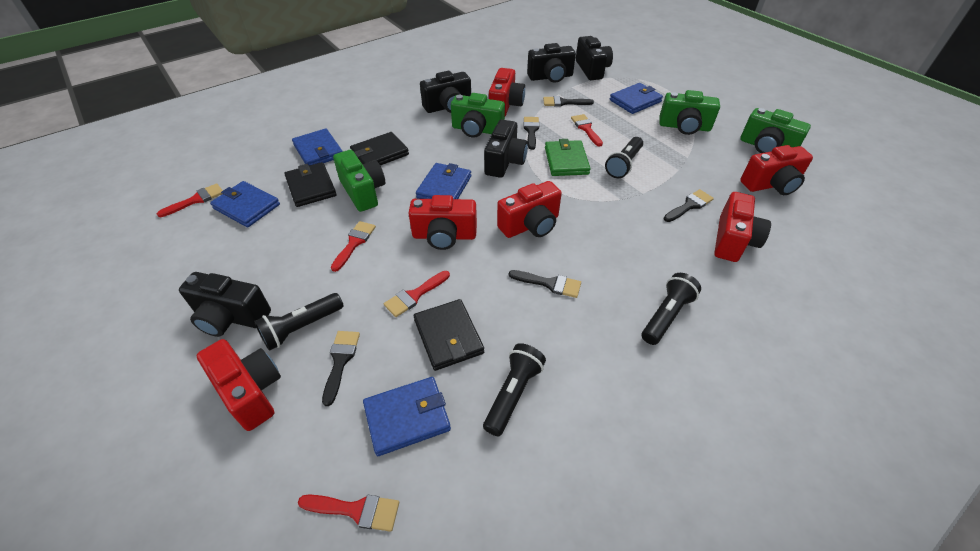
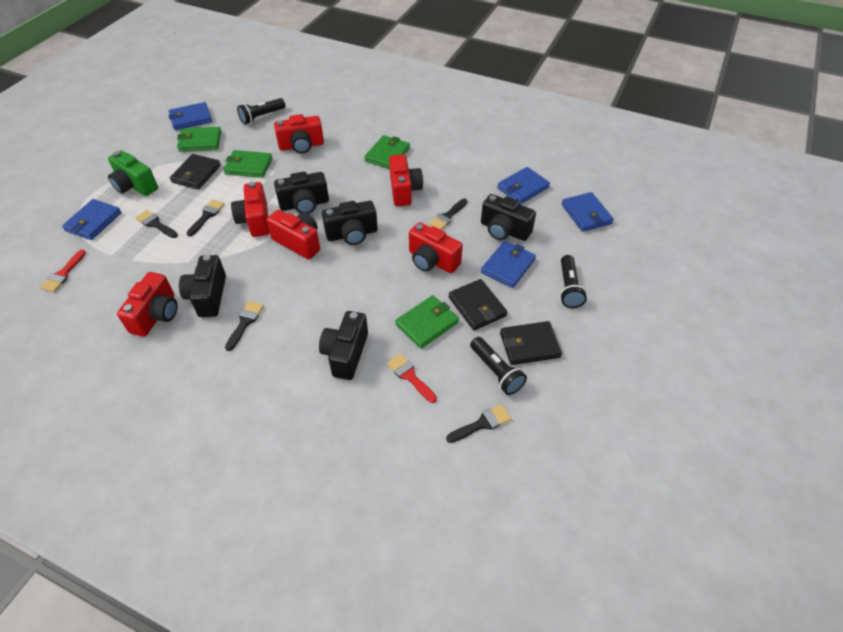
black flashlight: 4 -> 3
green camera: 4 -> 1
green wallet: 1 -> 4
red brush: 5 -> 2

